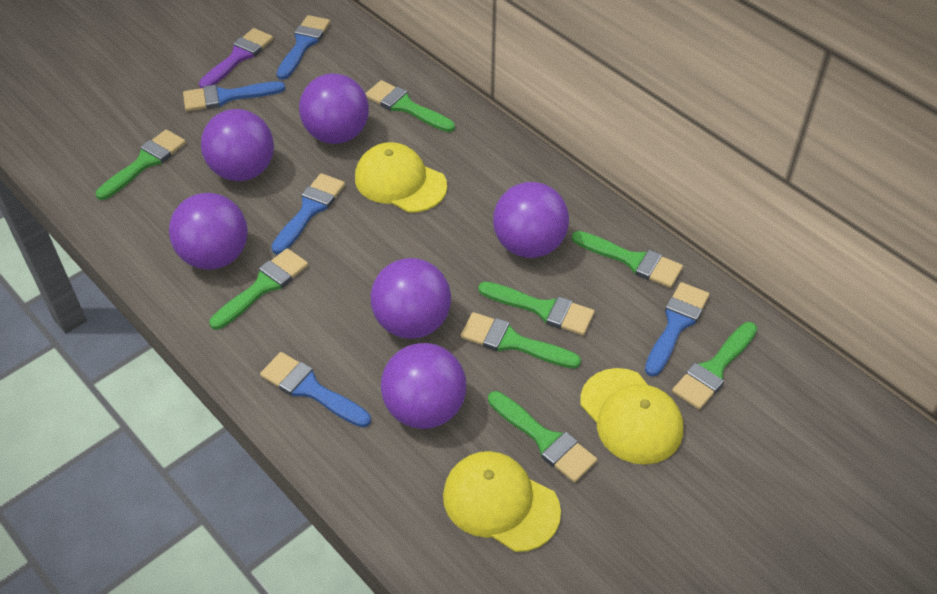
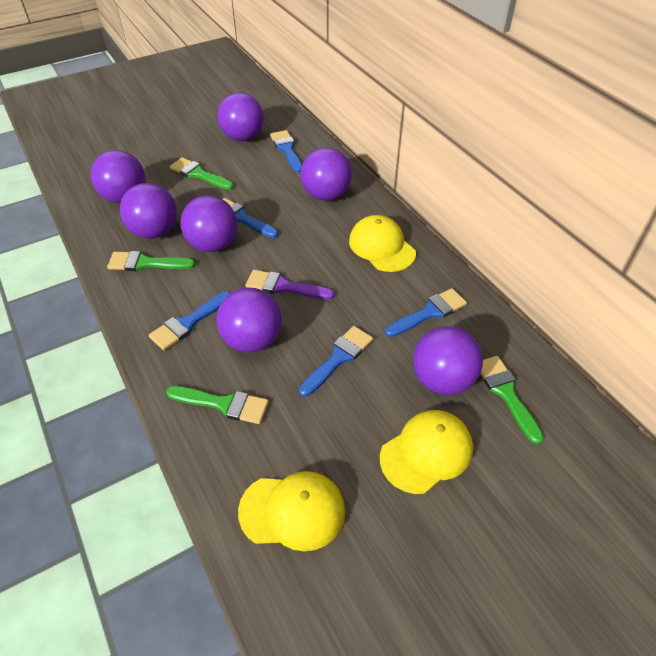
green brush: 8 -> 4
purple ball: 6 -> 7

